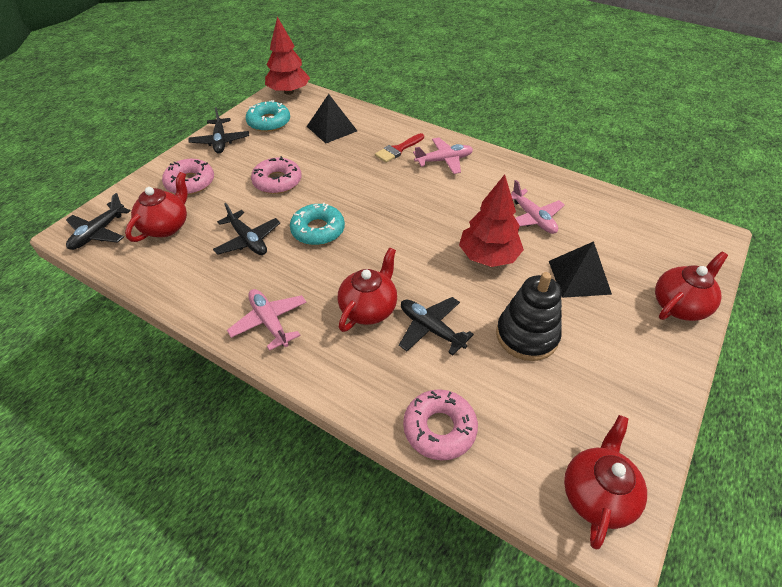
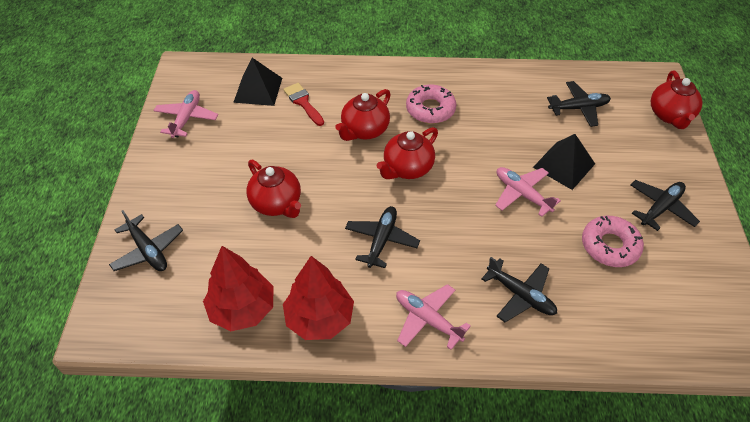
black plane: 4 -> 5
black stacking toy: 1 -> 0
pink donut: 3 -> 2
turquoise donut: 2 -> 0

